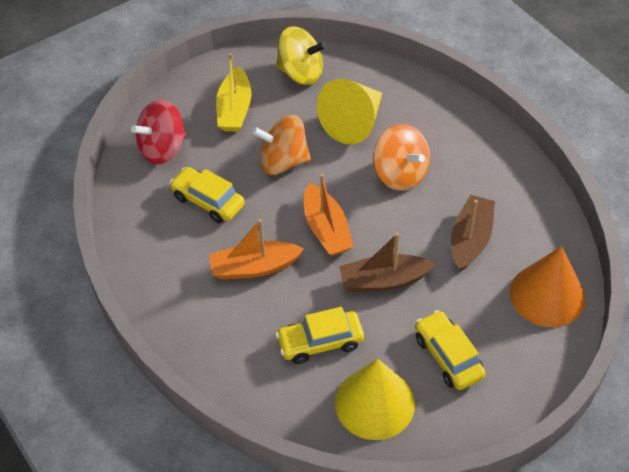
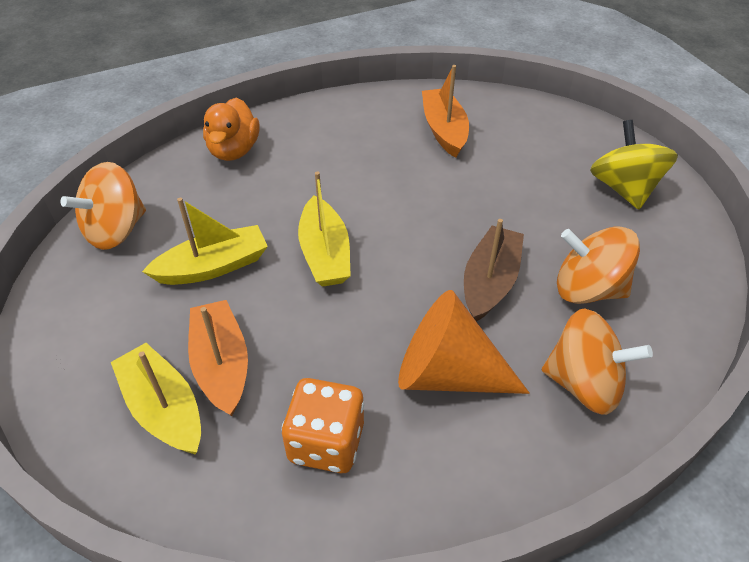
brown boat: 2 -> 1
orange dice: 0 -> 1
orange duck: 0 -> 1
orange spinning top: 2 -> 3
red spinning top: 1 -> 0
yellow boat: 1 -> 3
yellow car: 3 -> 0
yellow cone: 2 -> 0

